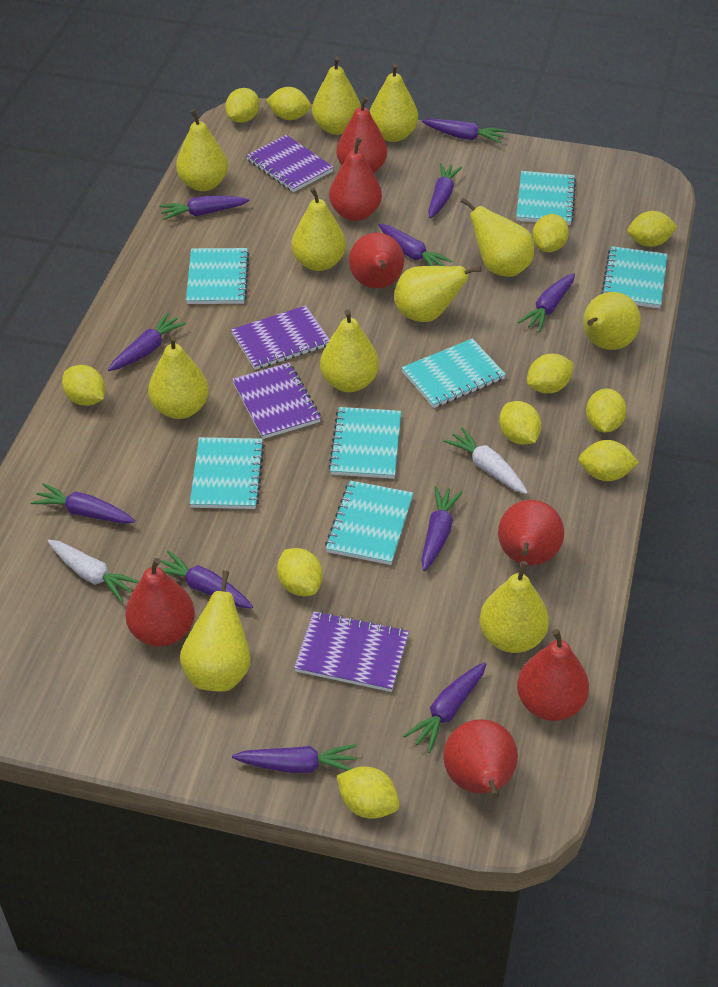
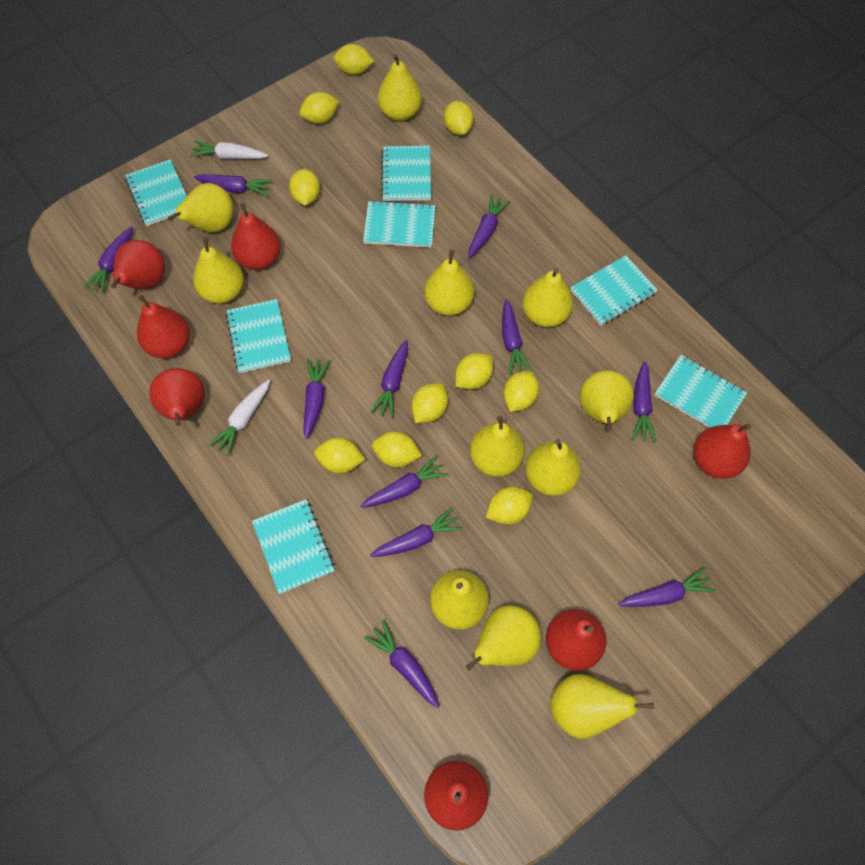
purple notebook: 4 -> 0
yellow lemon: 11 -> 10

